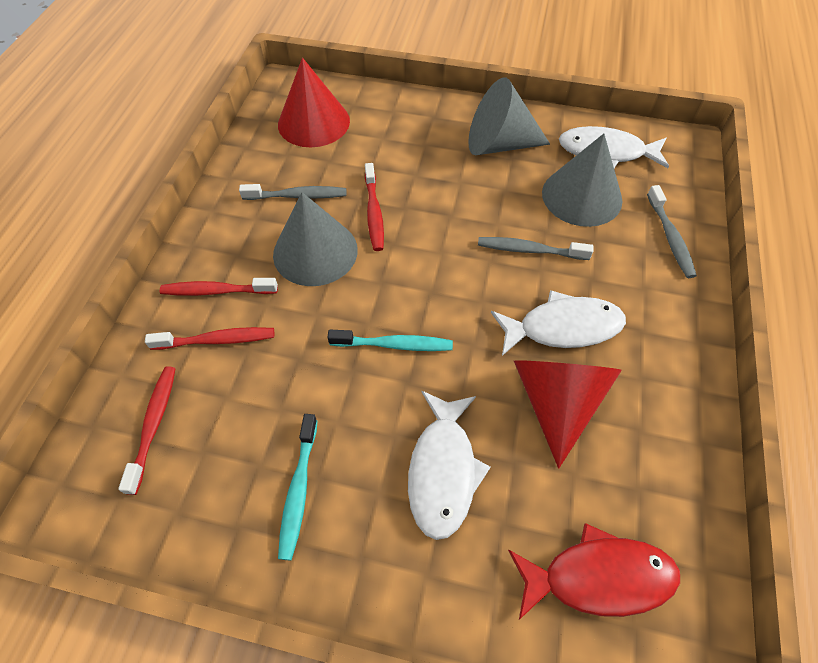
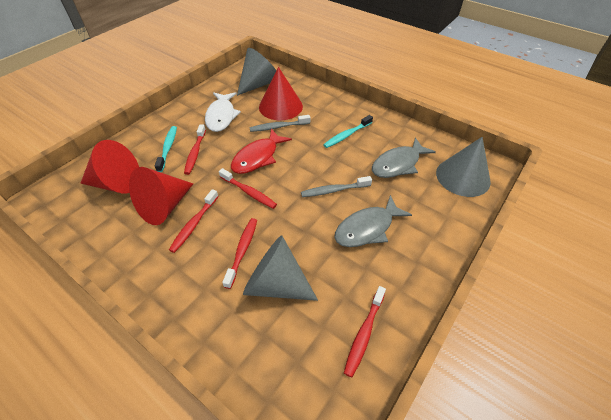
grey fish: 0 -> 2
grey toothbrush: 3 -> 2
red cone: 2 -> 3
red toothbrush: 4 -> 5
white fish: 3 -> 1

